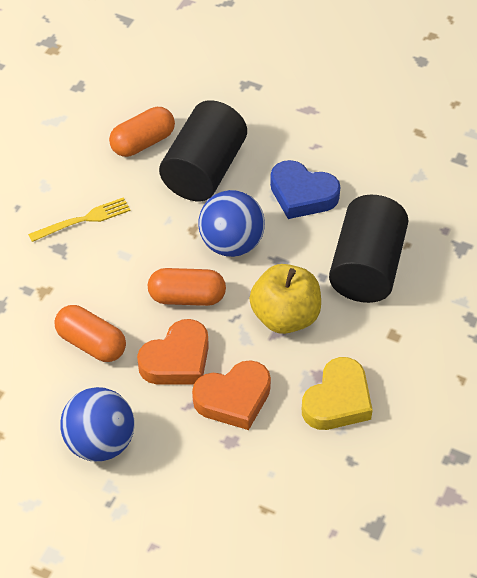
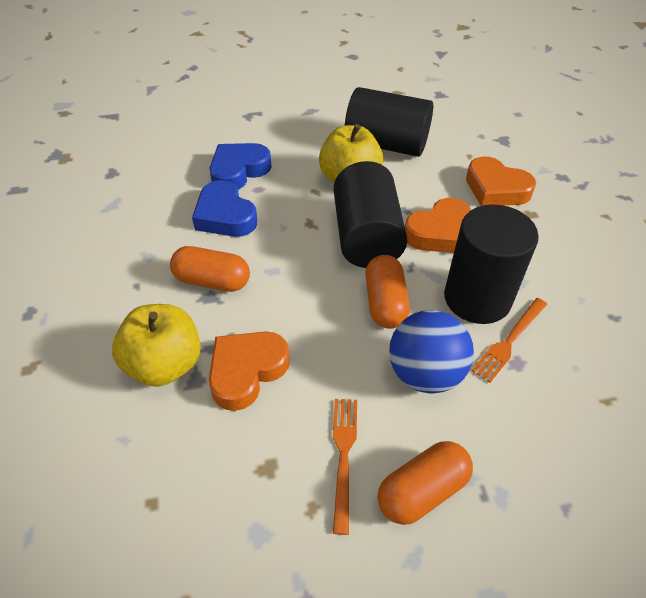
black cylinder: 2 -> 3
blue ball: 2 -> 1
blue heart: 1 -> 2
orange fork: 0 -> 2
orange heart: 2 -> 3
yellow apple: 1 -> 2
yellow fork: 1 -> 0
yellow heart: 1 -> 0

